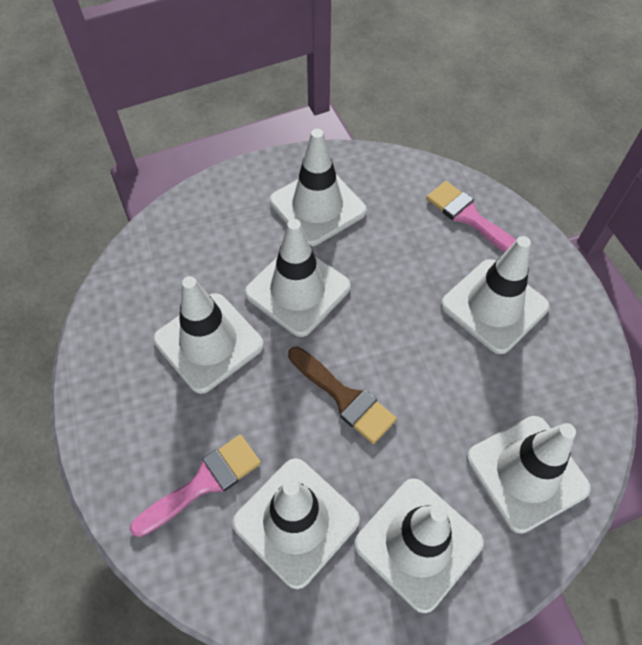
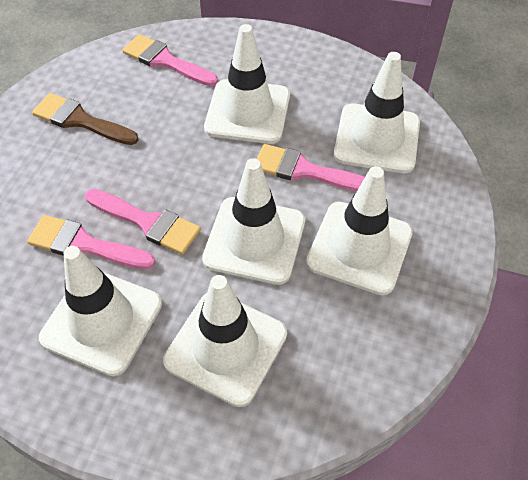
pink brush: 2 -> 4
white traffic cone: 7 -> 6

